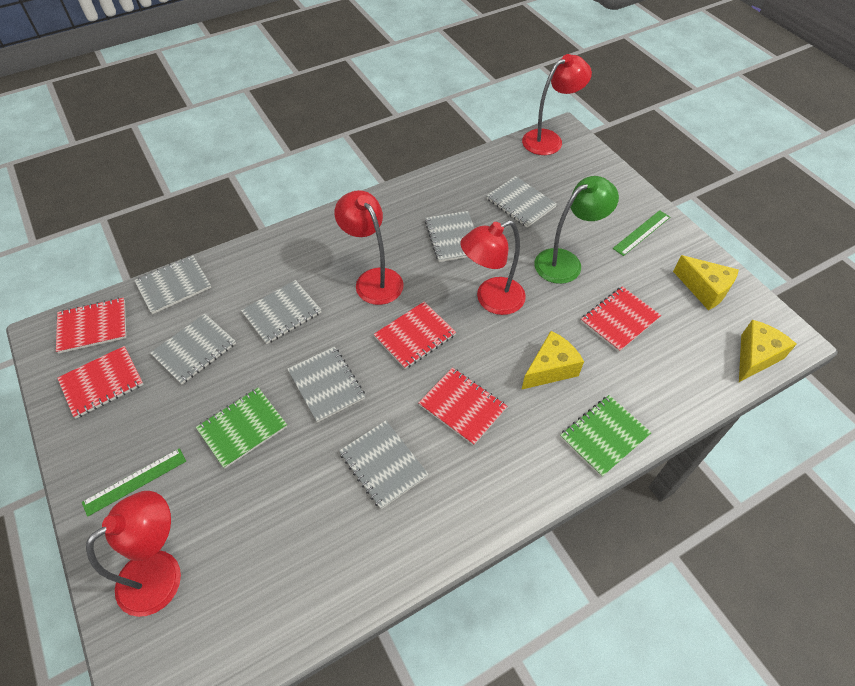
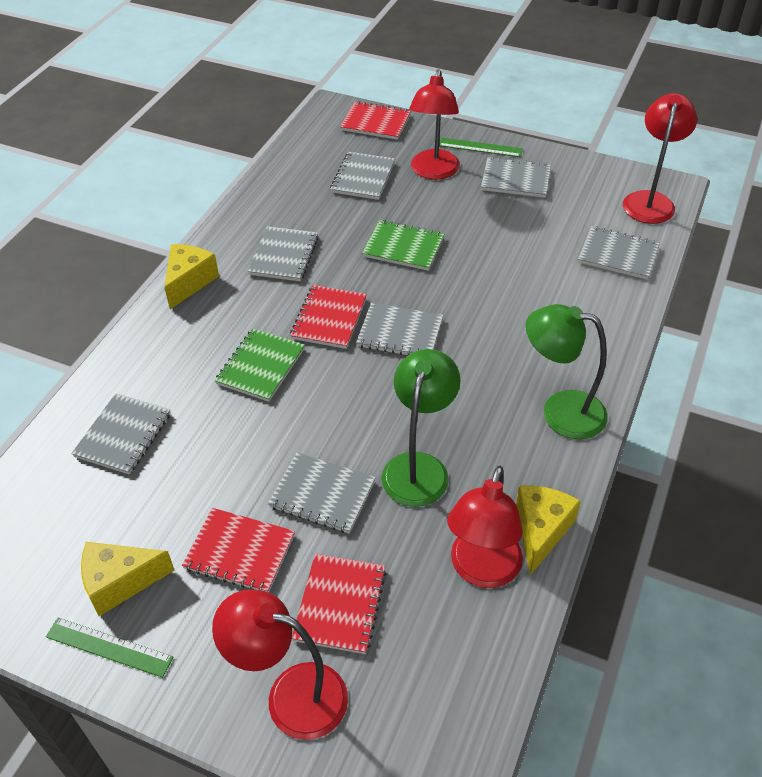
green lamp: 1 -> 2
red notebook: 5 -> 4

